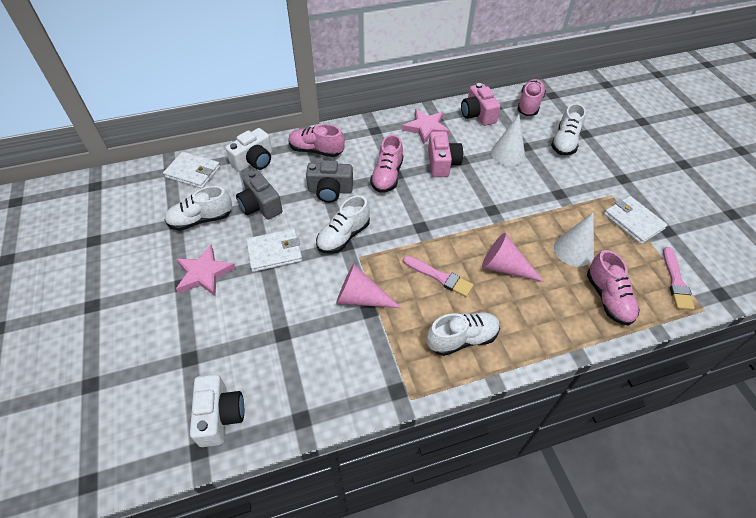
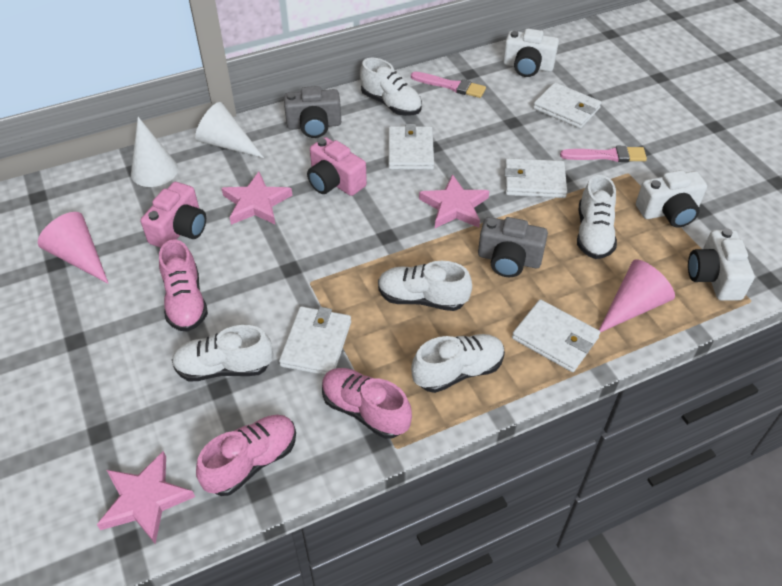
pink shoe: 4 -> 3
pink star: 2 -> 3
white camera: 2 -> 3
white shoe: 4 -> 5
white wallet: 3 -> 5

